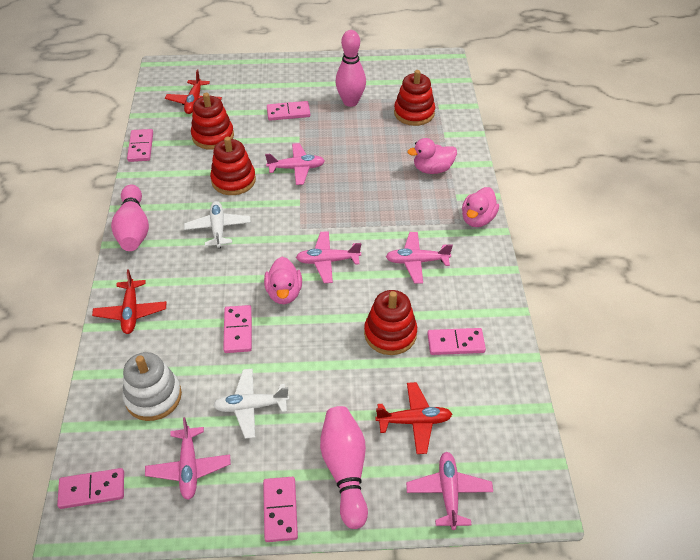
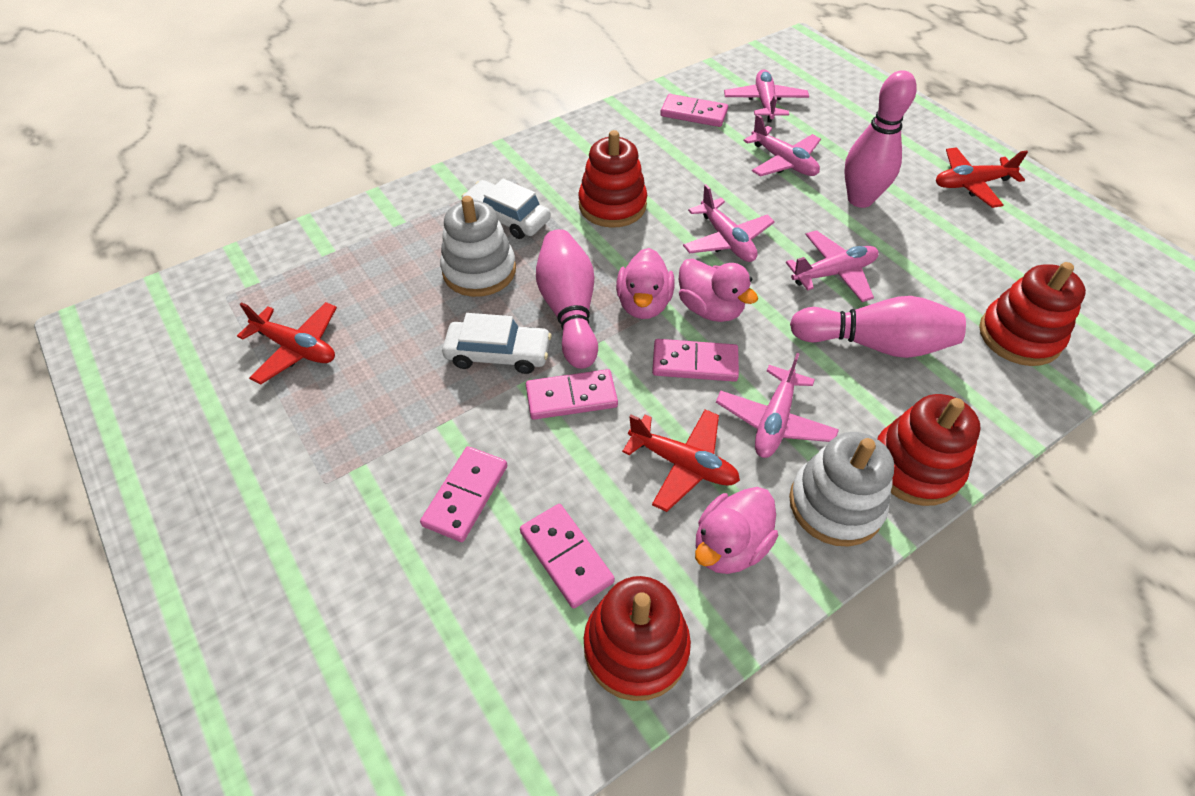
pink domino: 6 -> 5
white car: 0 -> 2
white plane: 2 -> 0
white stacking toy: 1 -> 2

